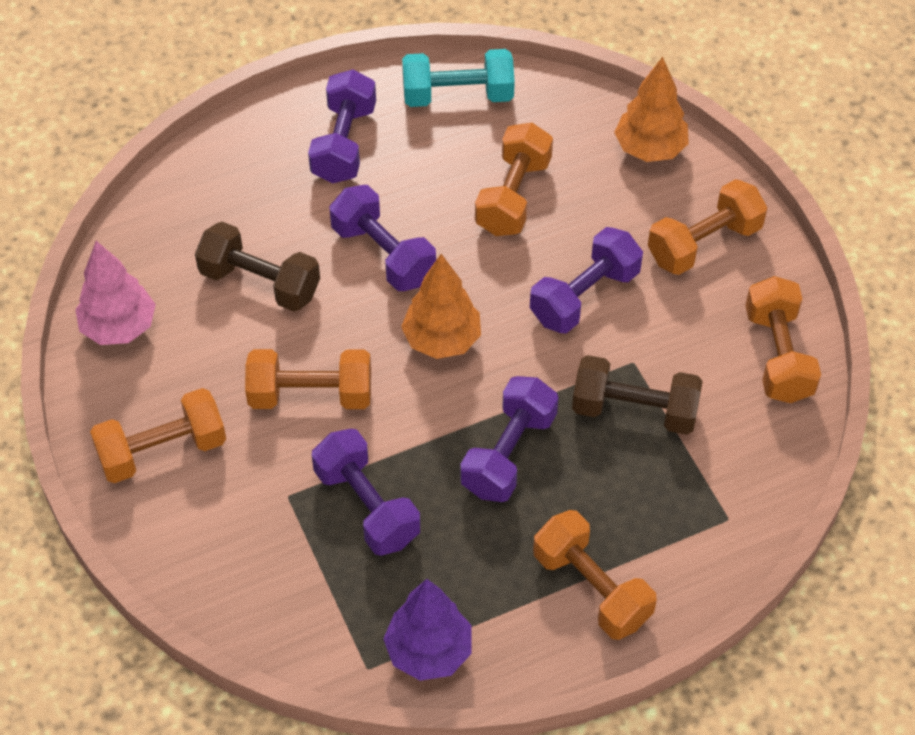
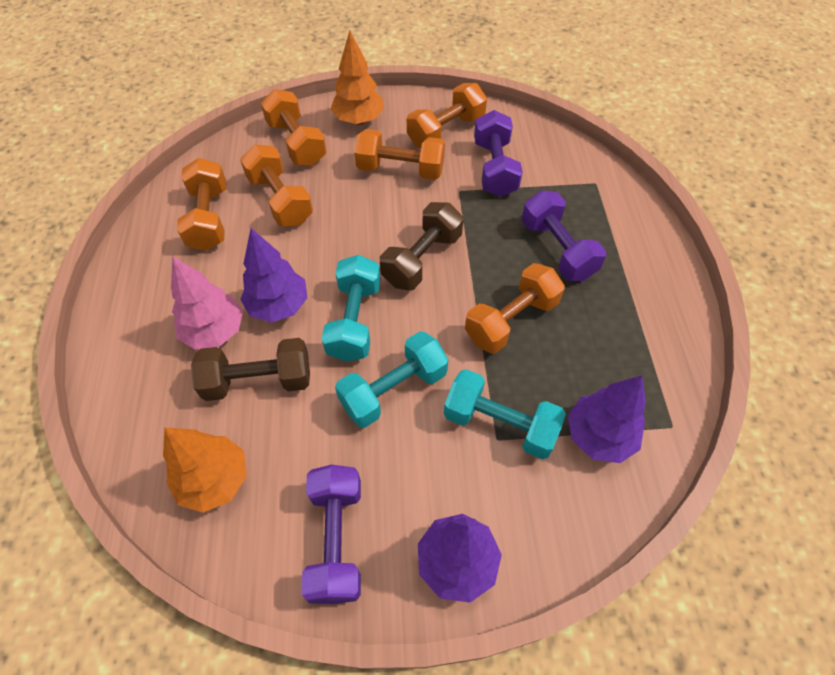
purple dumbbell: 5 -> 3
purple tree: 1 -> 3
turquoise dumbbell: 1 -> 3

